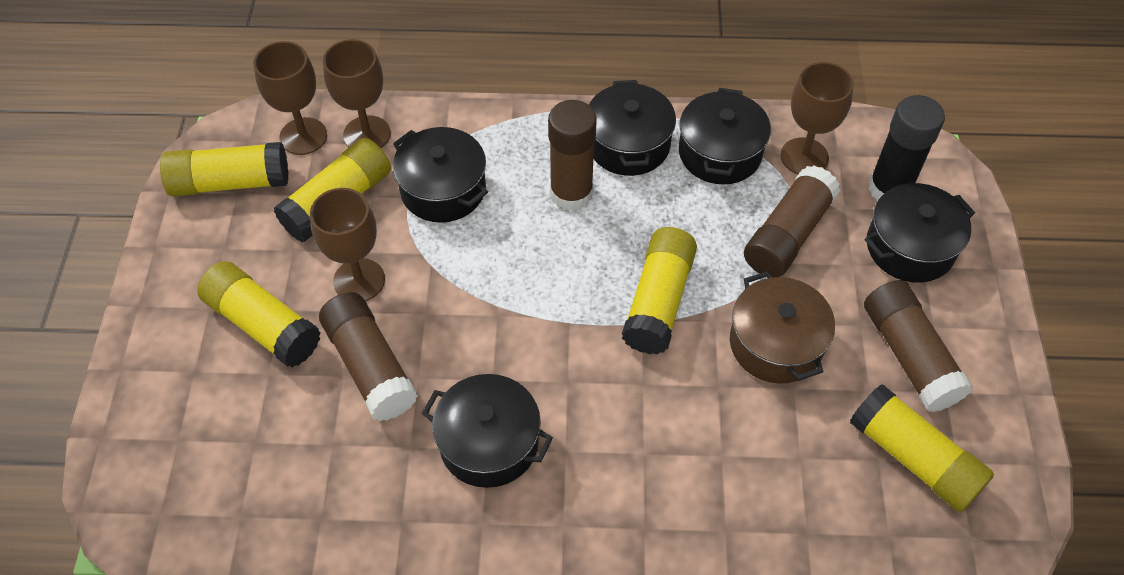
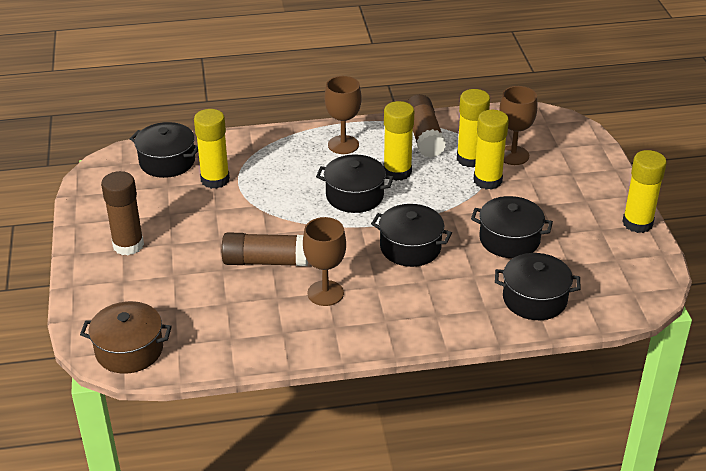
black glue stick: 1 -> 0
brown glue stick: 4 -> 3
brown goblet: 4 -> 3

